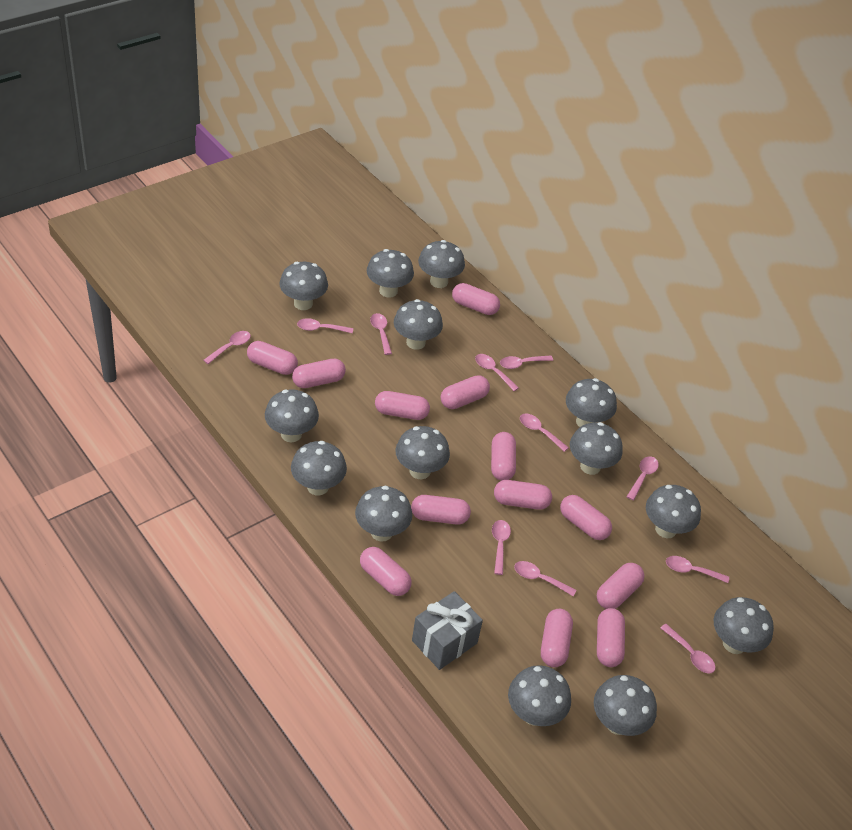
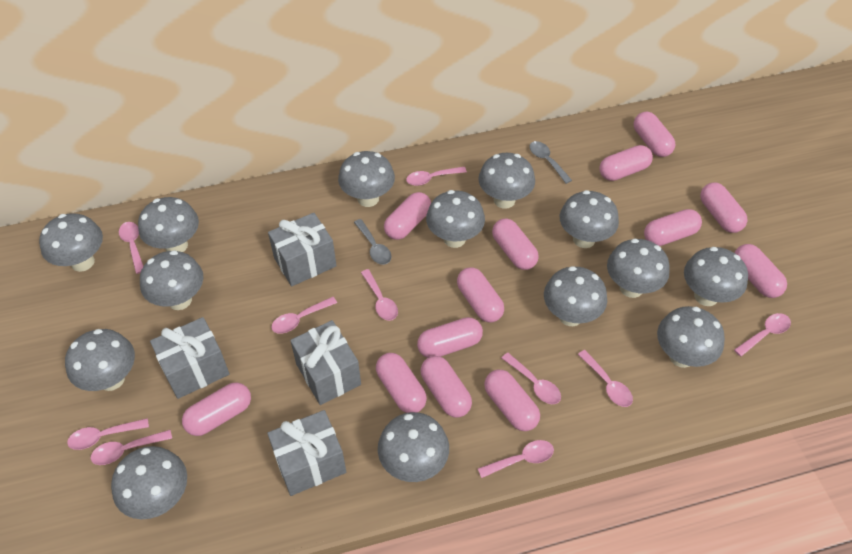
grey gift: 1 -> 4
grey spoon: 0 -> 2
pink spoon: 11 -> 10

